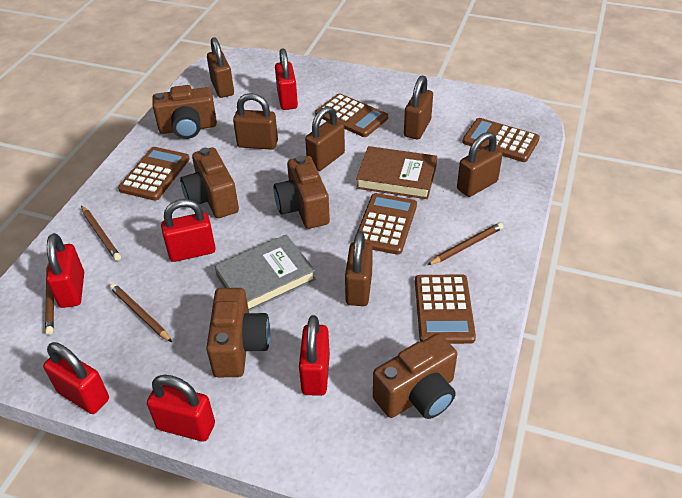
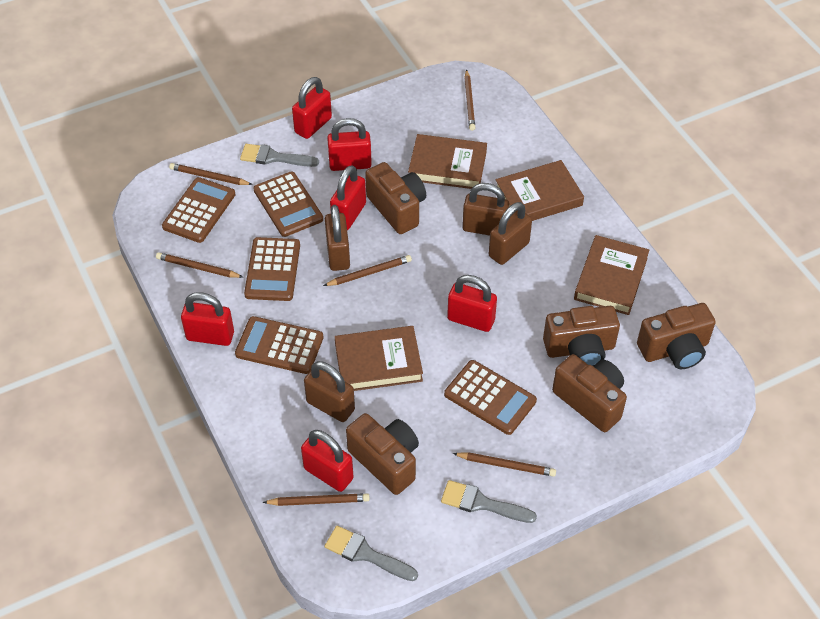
brown book: 1 -> 4
brown padlock: 6 -> 4
brown pencil: 4 -> 6
grey book: 1 -> 0
grey brush: 0 -> 3

